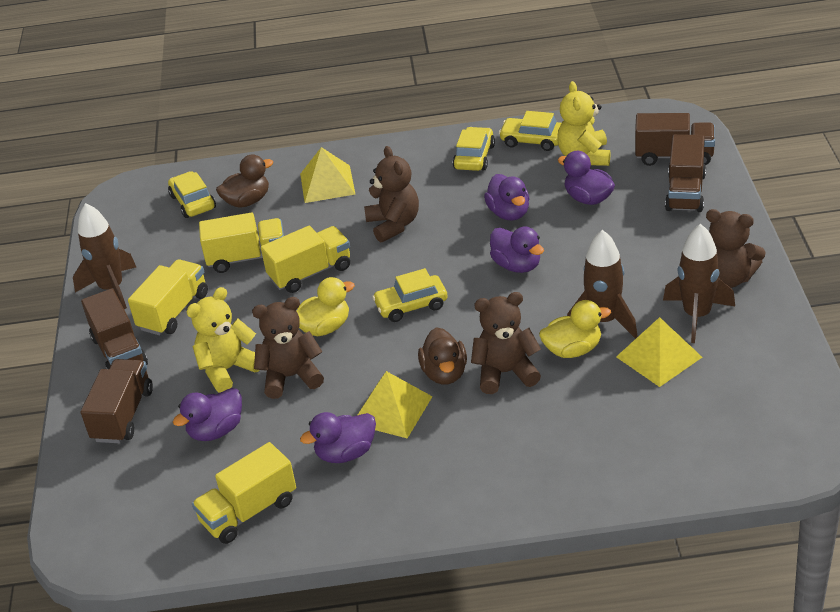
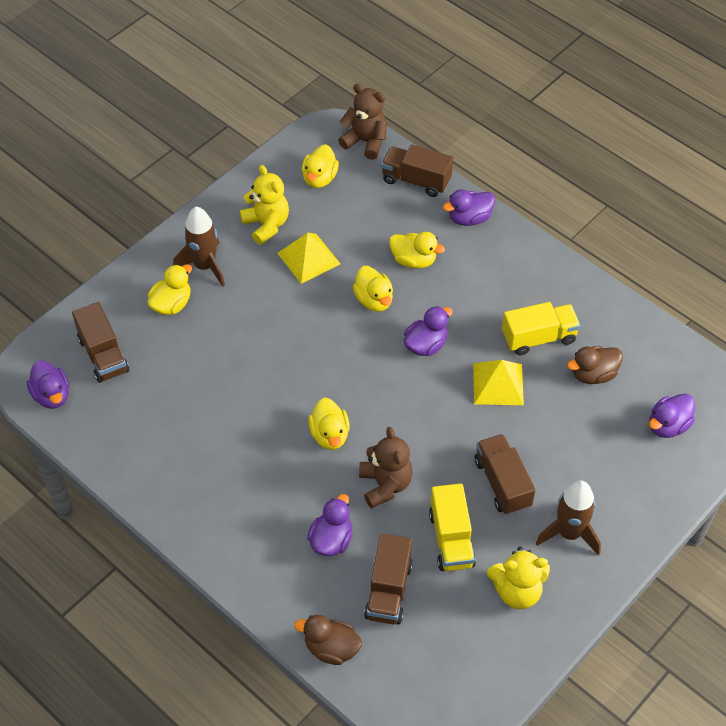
brown rocket: 3 -> 2
brown teddy bear: 4 -> 2
yellow car: 4 -> 0
yellow duck: 2 -> 5
yellow pyramid: 3 -> 2
yellow truck: 4 -> 2

